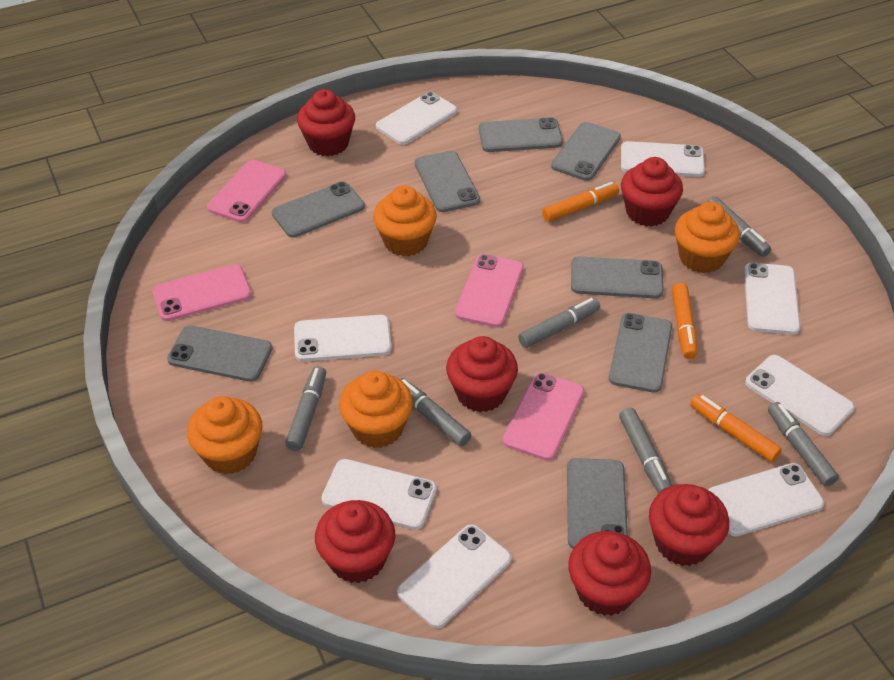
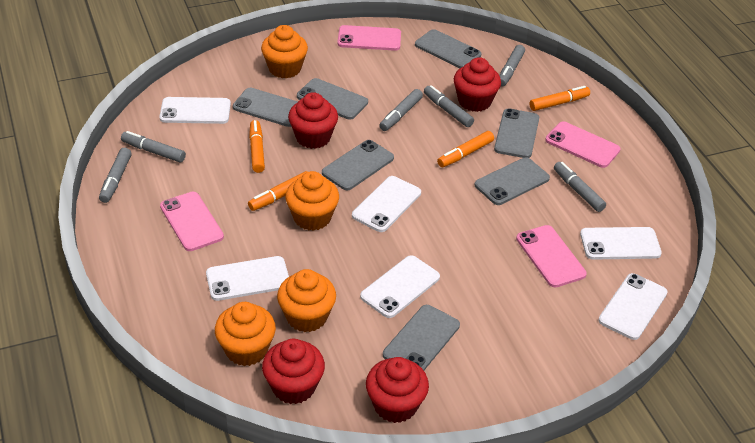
grey phone: 8 -> 7
orange marker: 3 -> 4
red cupcake: 6 -> 4
white phone: 8 -> 6

